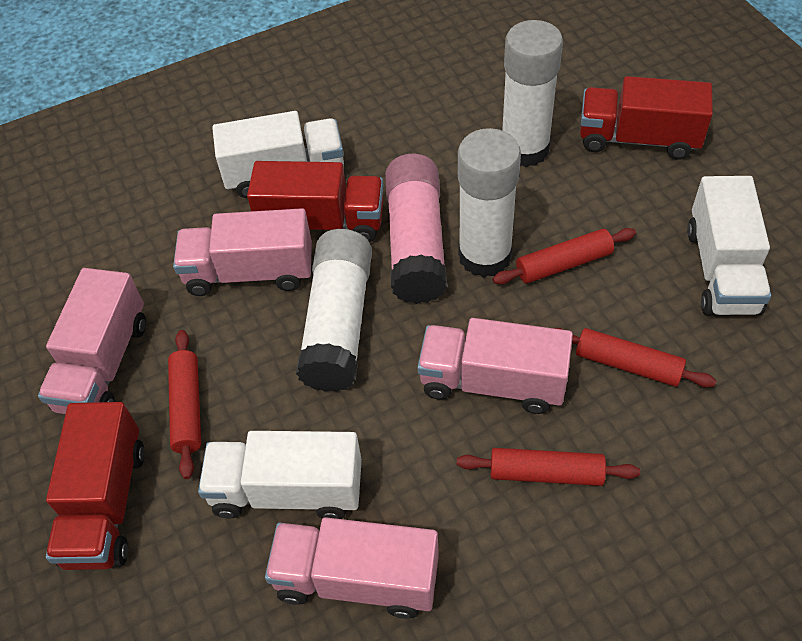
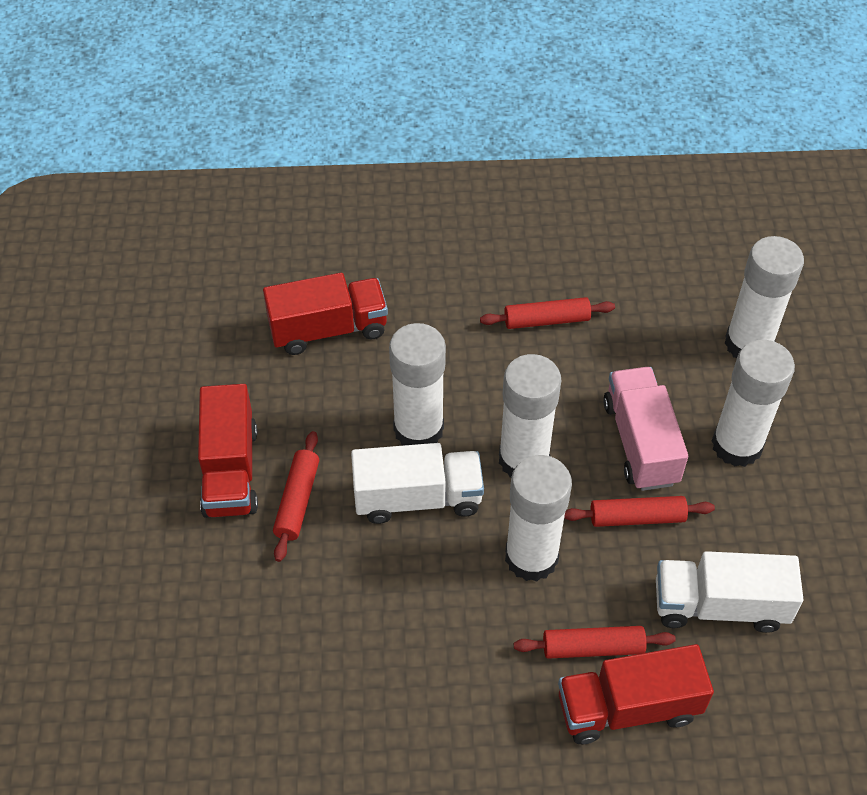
pink glue stick: 1 -> 0
pink truck: 4 -> 1
white glue stick: 3 -> 5
white truck: 3 -> 2

